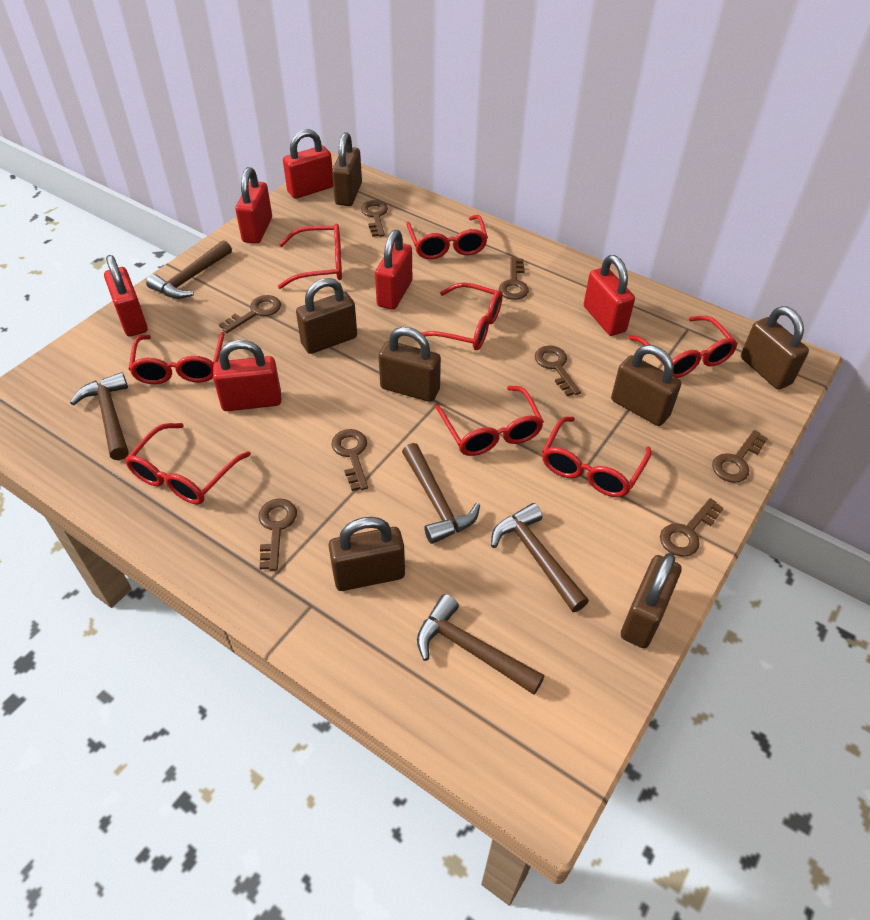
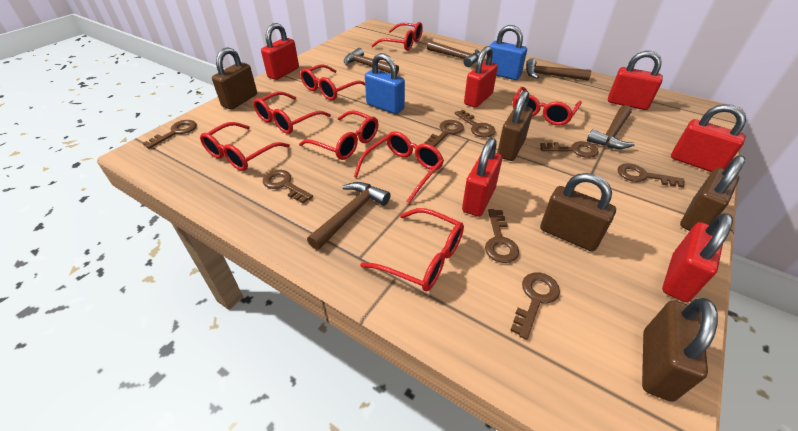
blue padlock: 0 -> 2
brown padlock: 7 -> 5

